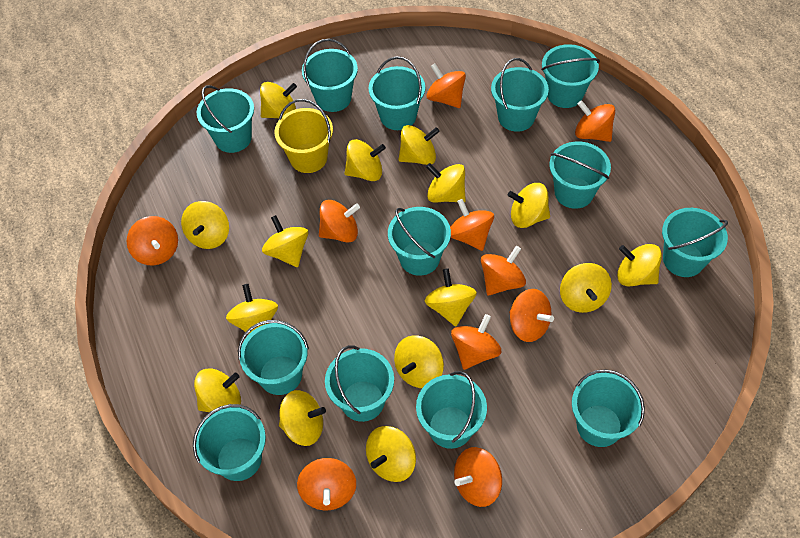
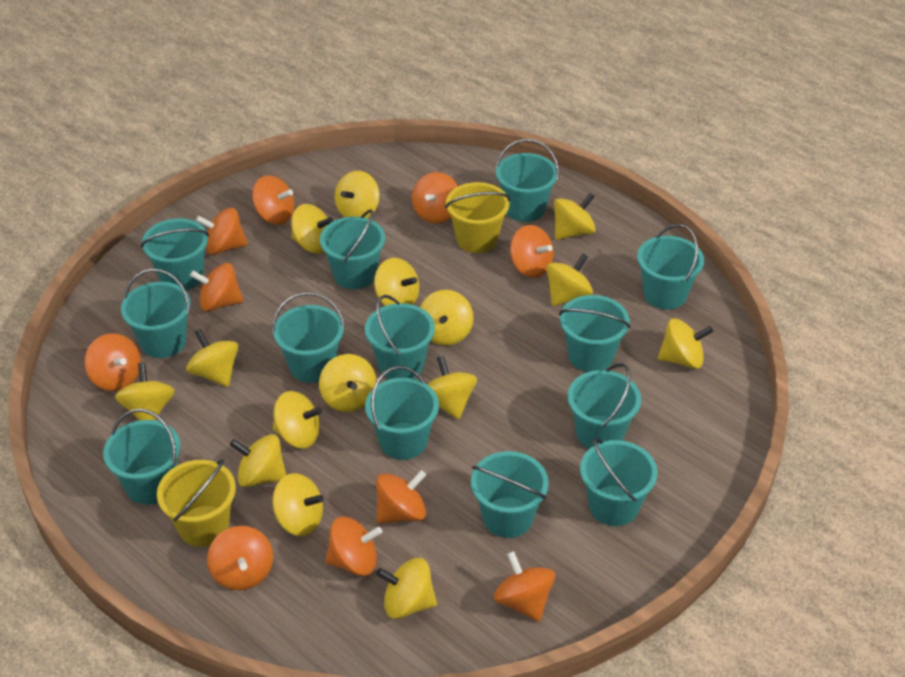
yellow bucket: 1 -> 2

